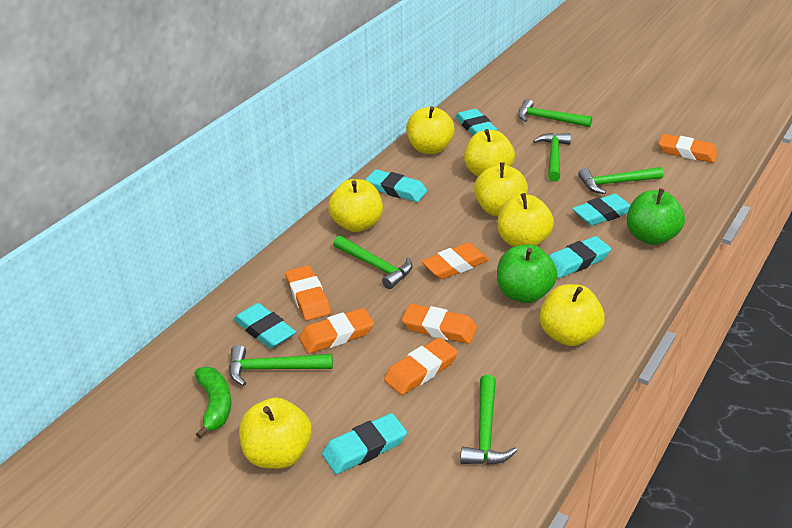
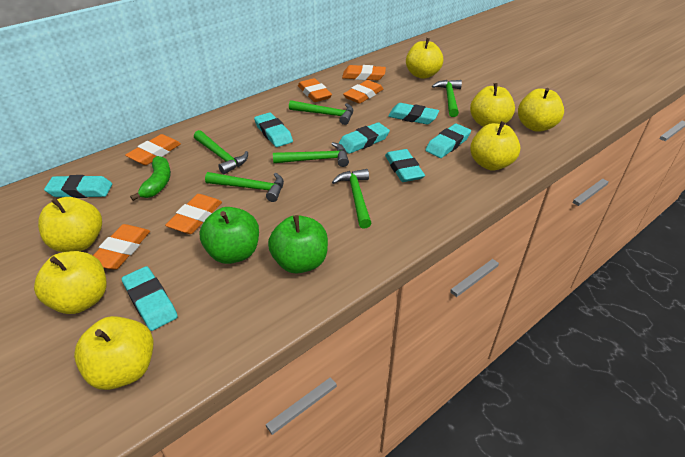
turquoise eraser: 6 -> 7

